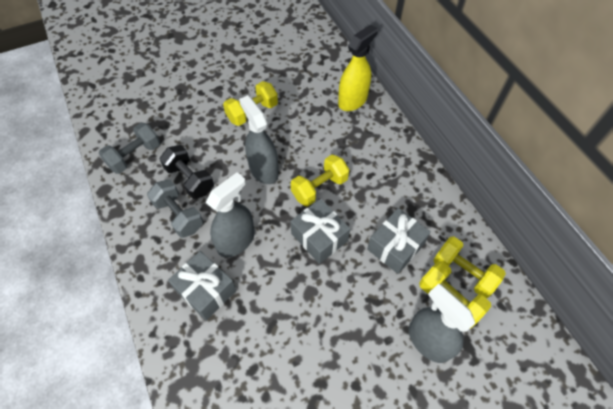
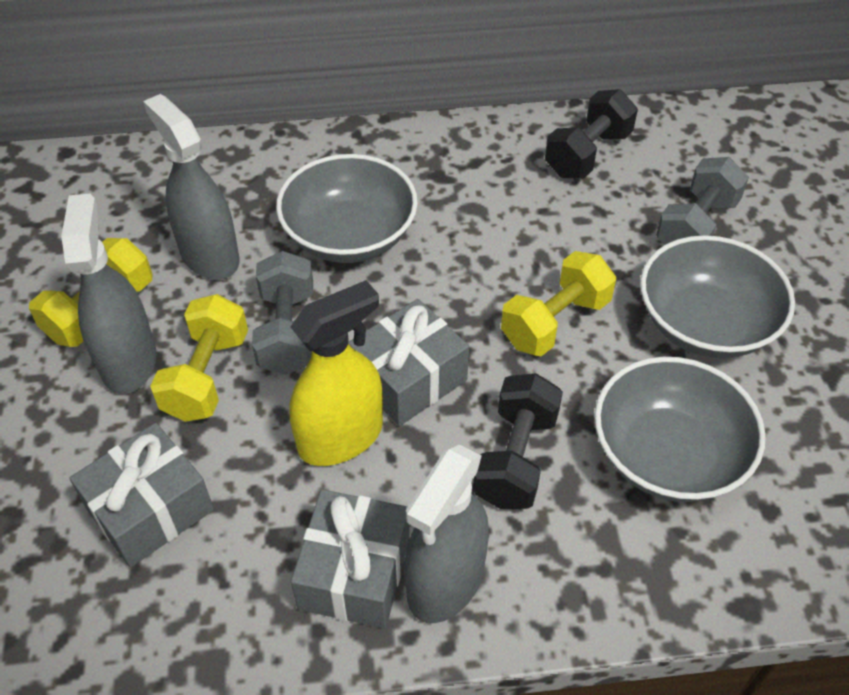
black dumbbell: 1 -> 2
grey bowl: 0 -> 3
yellow dumbbell: 4 -> 3

